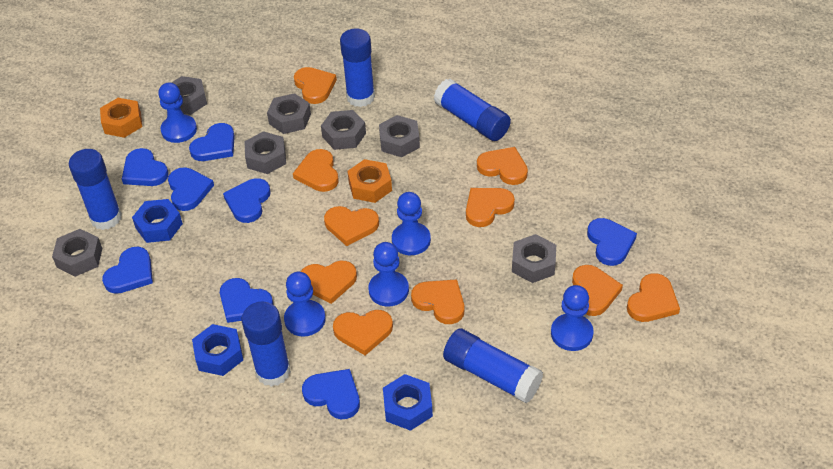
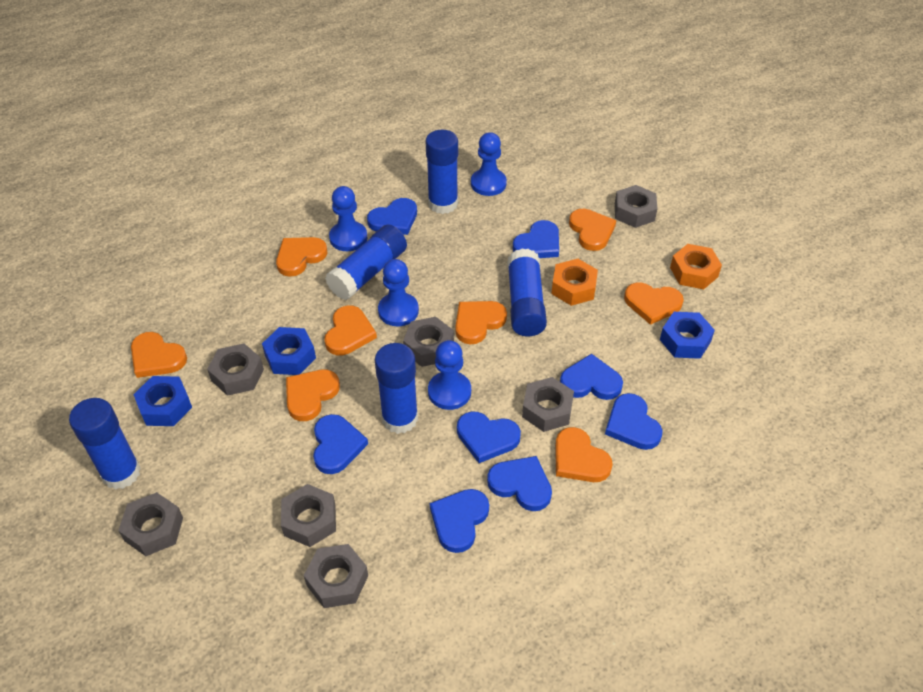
blue pawn: 5 -> 4
orange heart: 10 -> 8

